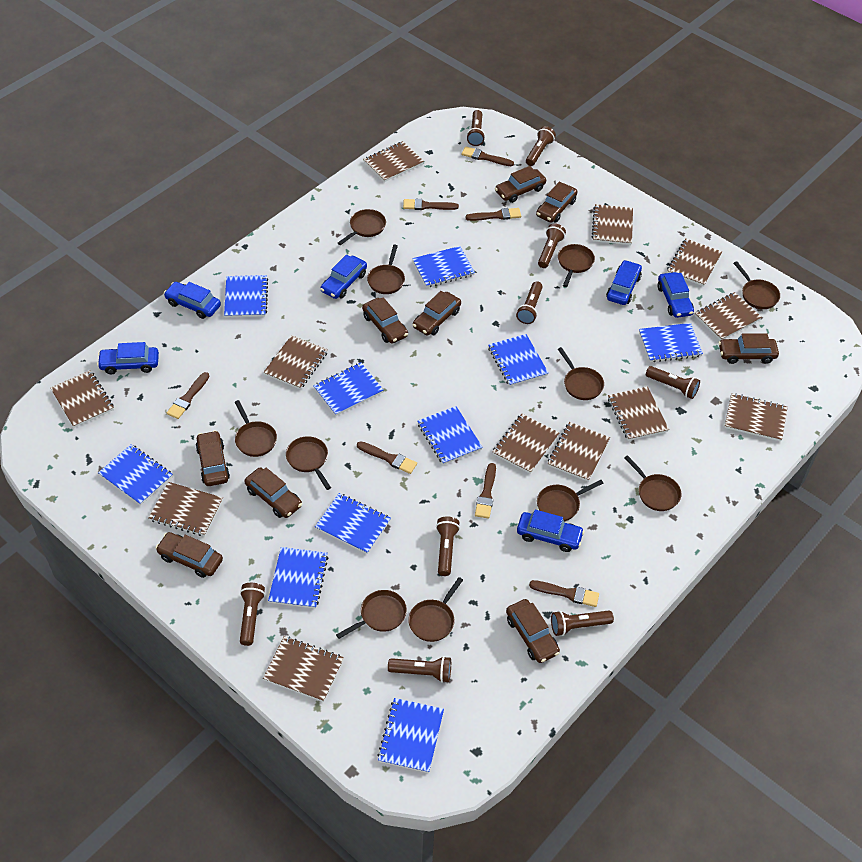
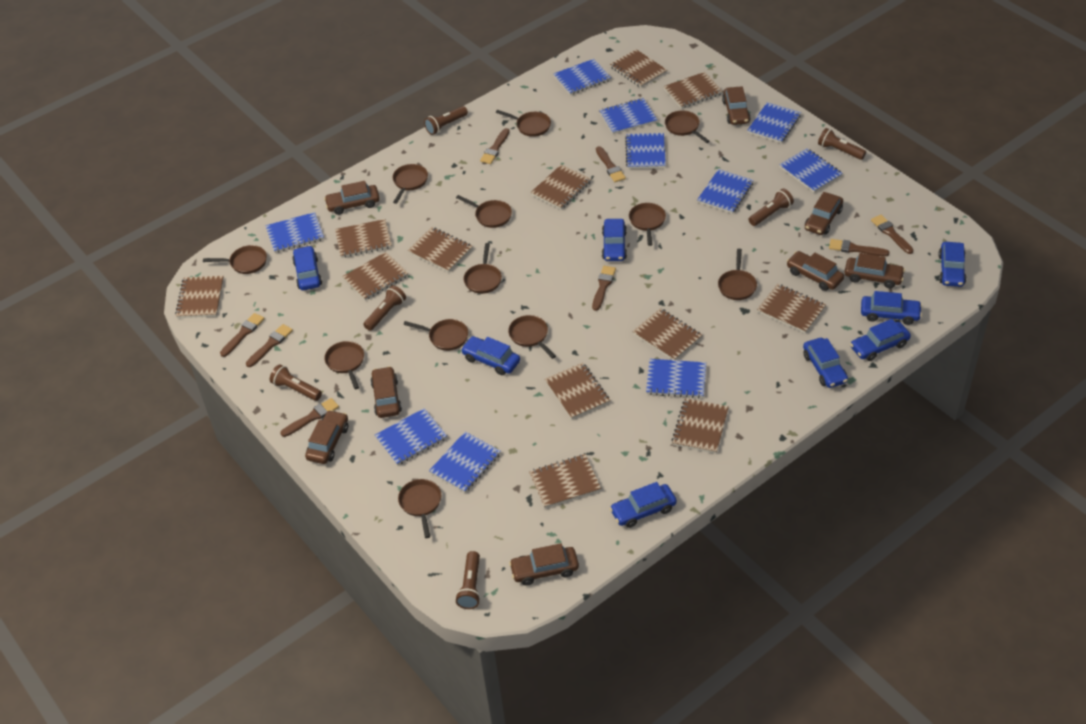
blue car: 6 -> 8
brown brush: 7 -> 8
brown car: 9 -> 8
brown flashlight: 9 -> 6
brown pan: 11 -> 12

